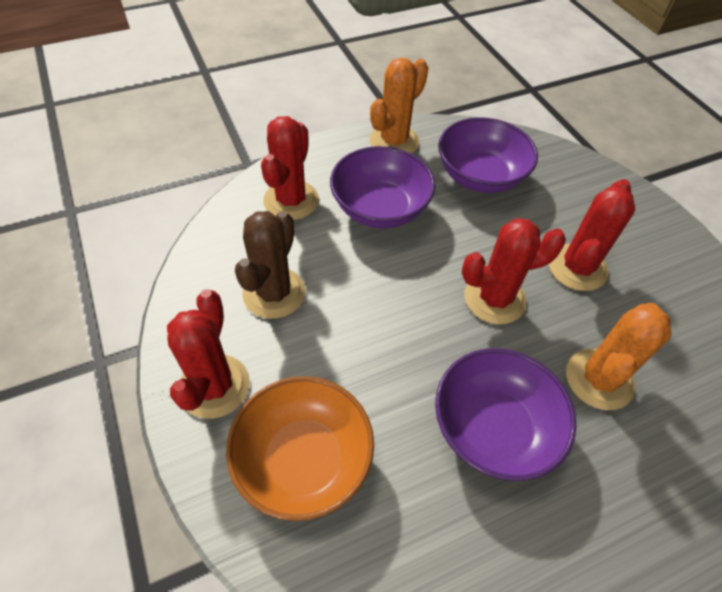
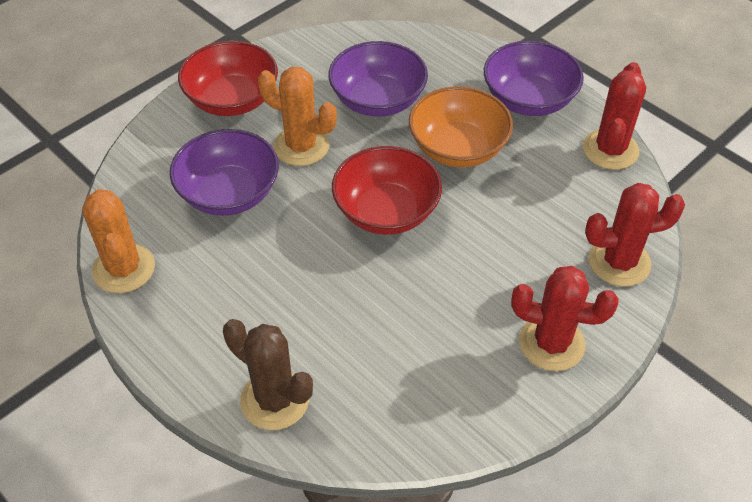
red bowl: 0 -> 2
red cactus: 4 -> 3

